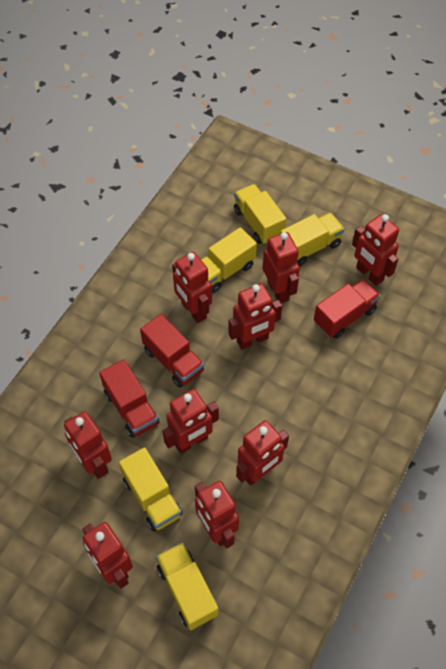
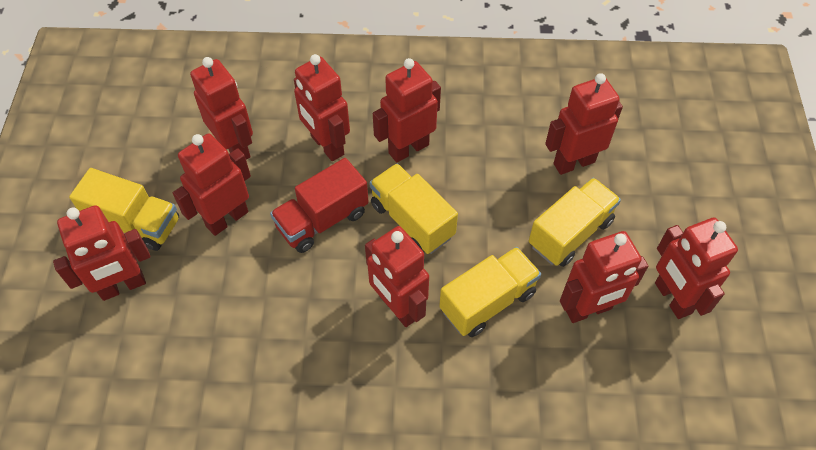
red truck: 3 -> 1
yellow truck: 5 -> 4

